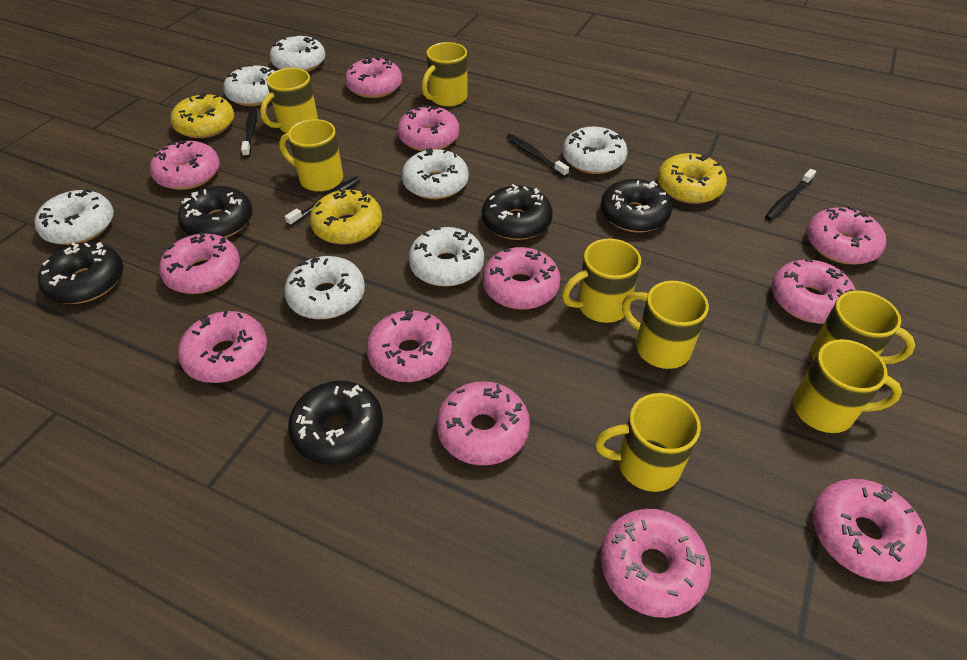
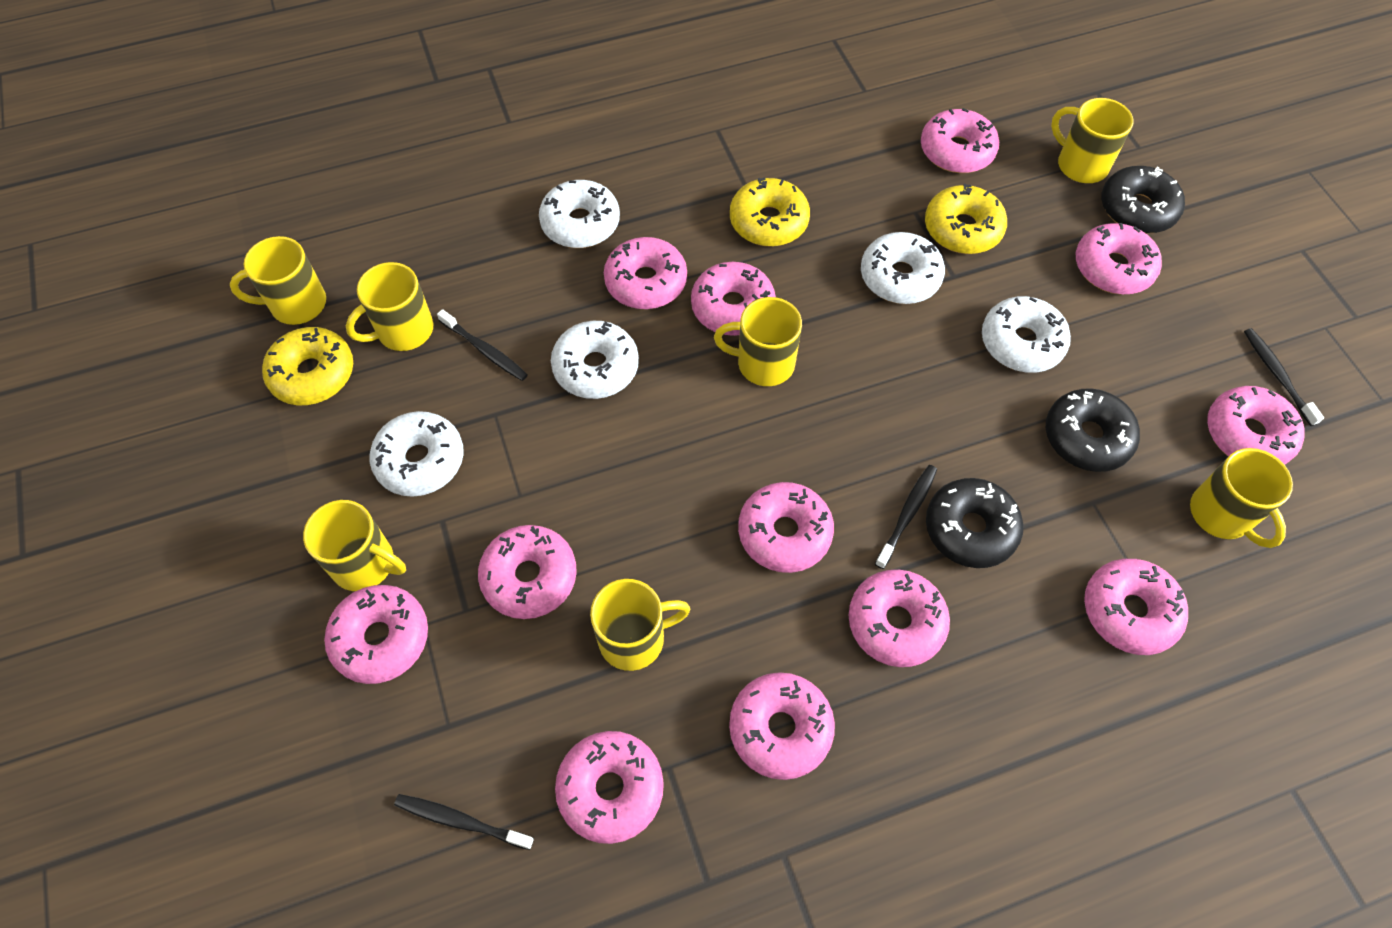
black donut: 5 -> 3
white donut: 7 -> 5
yellow mug: 8 -> 7

